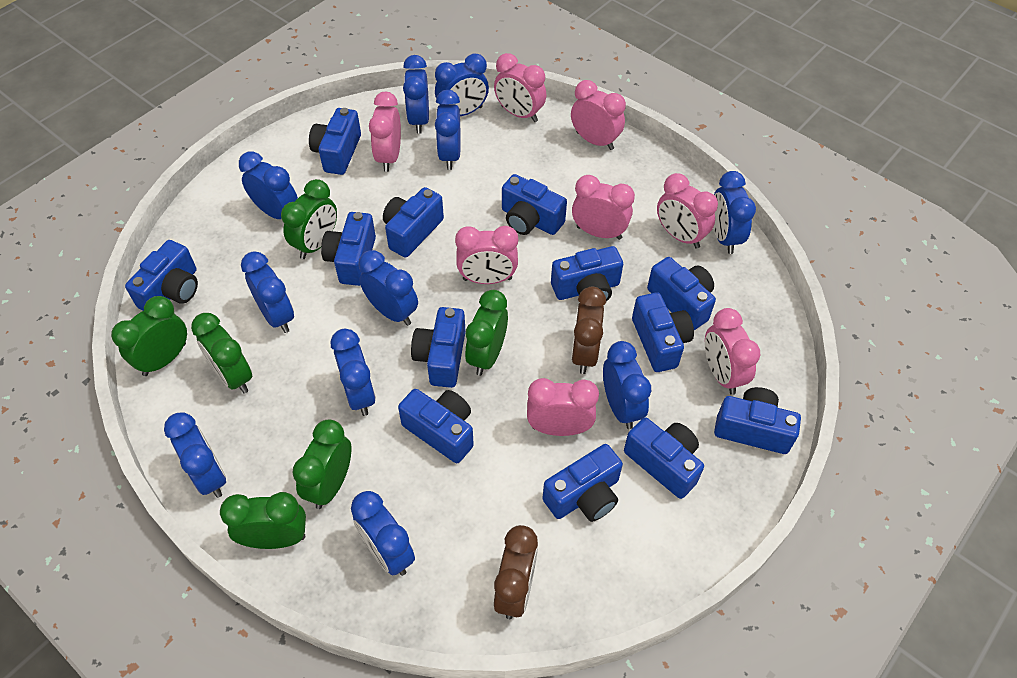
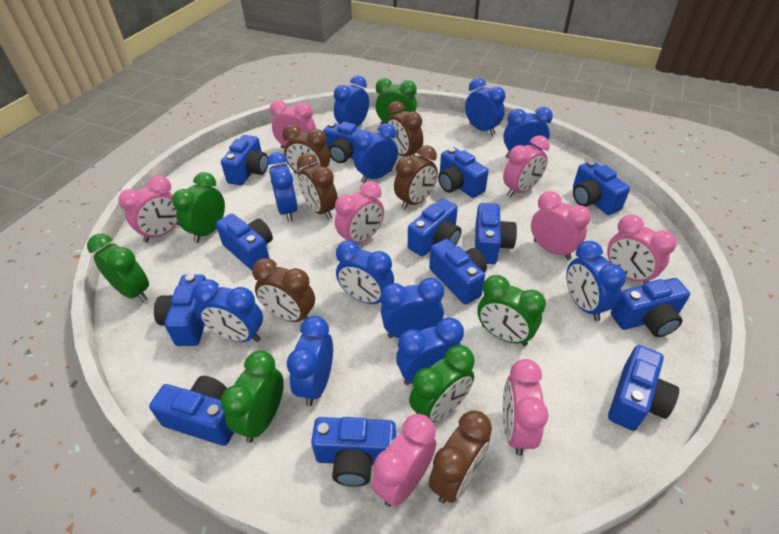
brown clock: 2 -> 6

